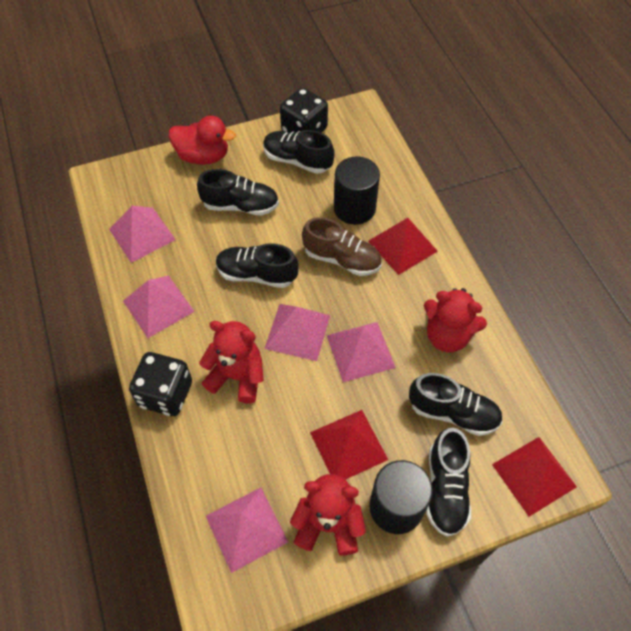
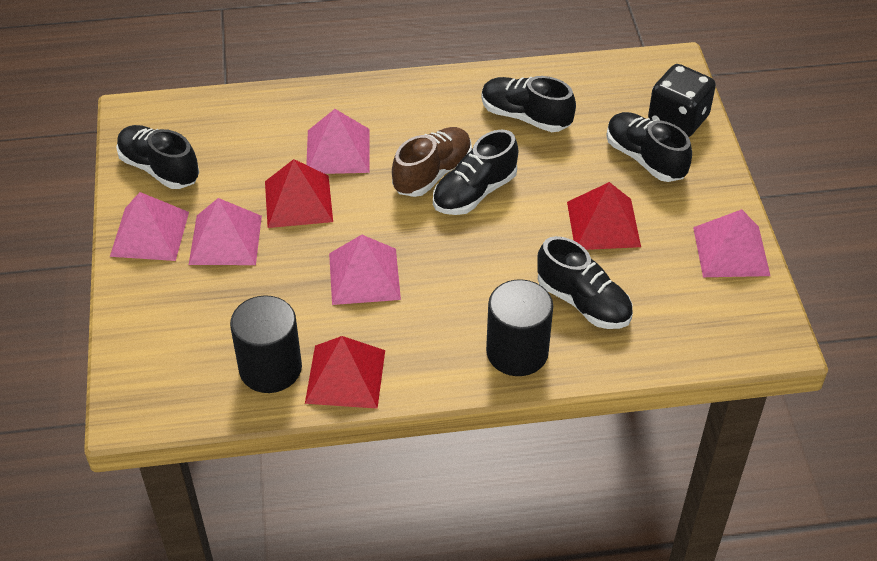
black dice: 2 -> 1
red duck: 1 -> 0
red teddy bear: 3 -> 0

